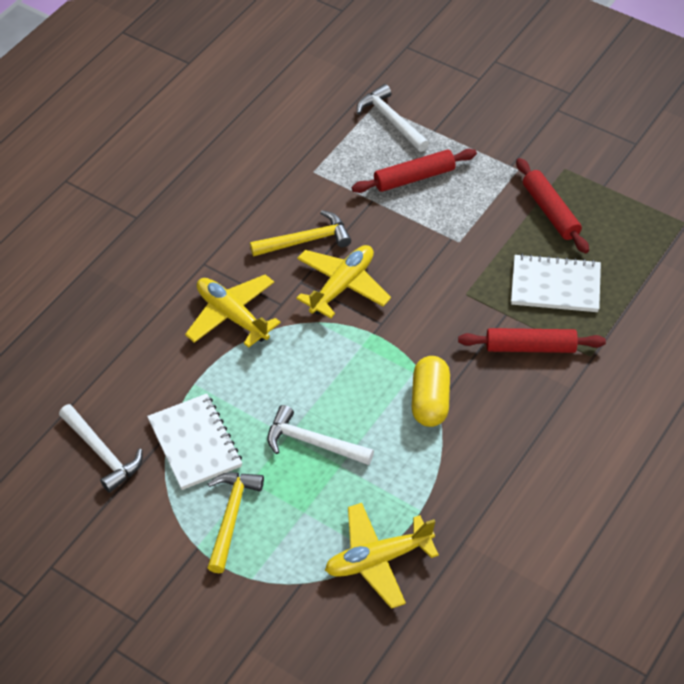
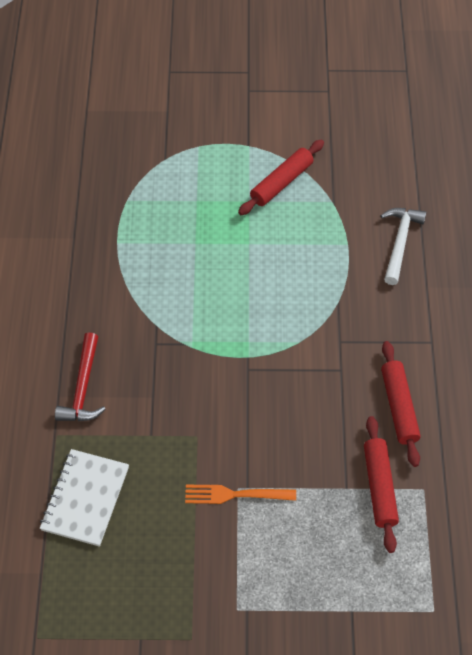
orange fork: 0 -> 1
red hammer: 0 -> 1
white hammer: 3 -> 1
white notebook: 2 -> 1
yellow capsule: 1 -> 0
yellow hammer: 2 -> 0
yellow plane: 3 -> 0

